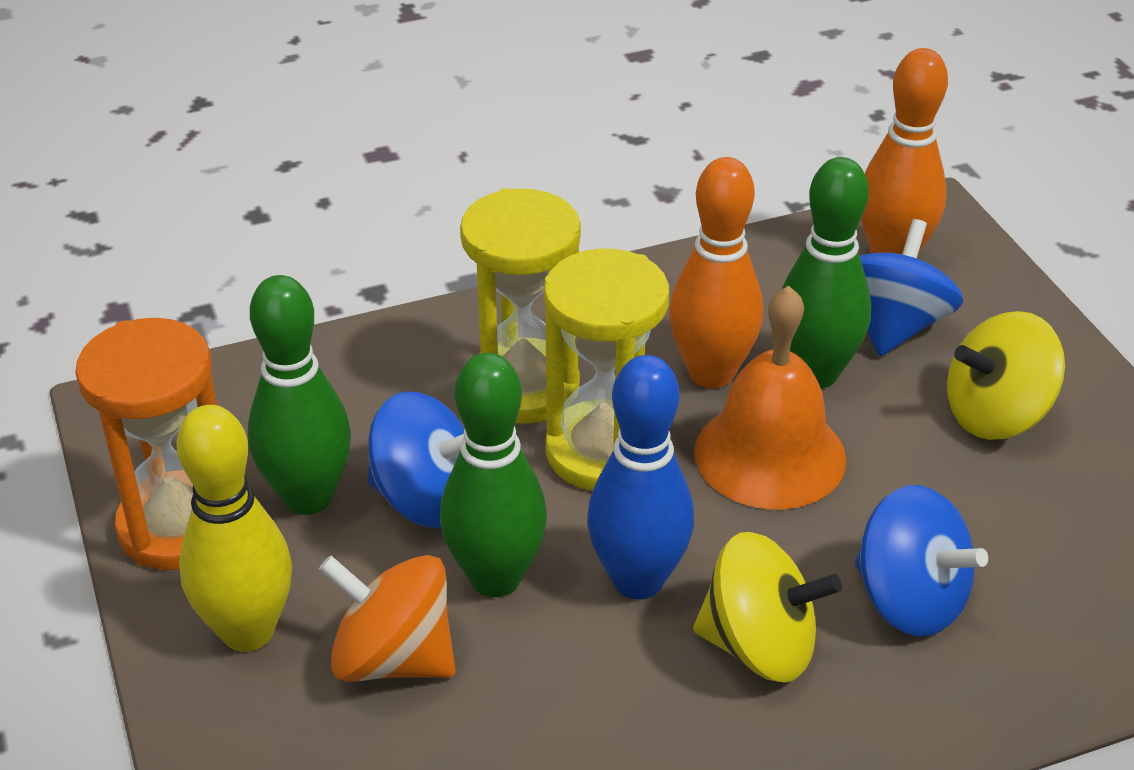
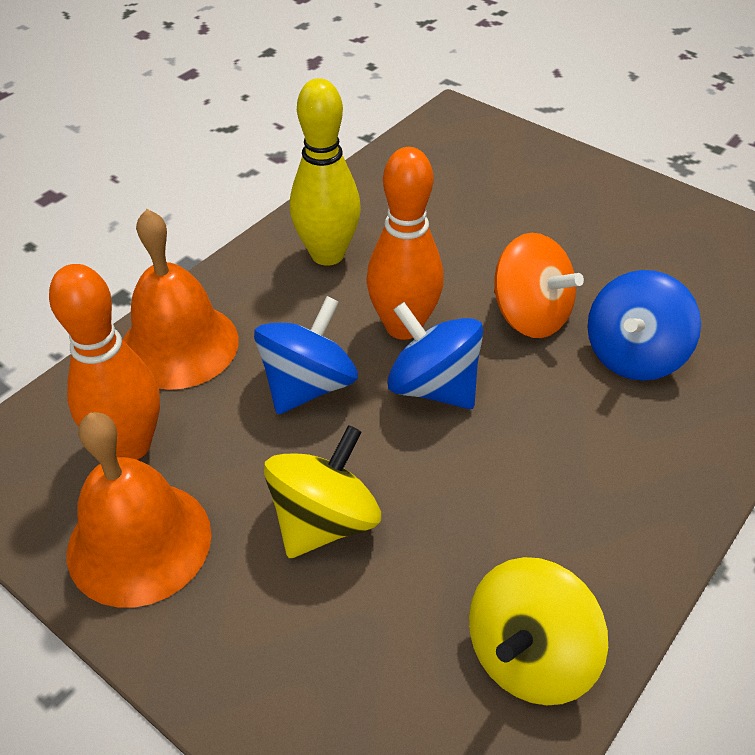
blue bowling pin: 1 -> 0
green bowling pin: 3 -> 0
orange bell: 1 -> 2
orange hourglass: 1 -> 0
yellow hourglass: 2 -> 0

